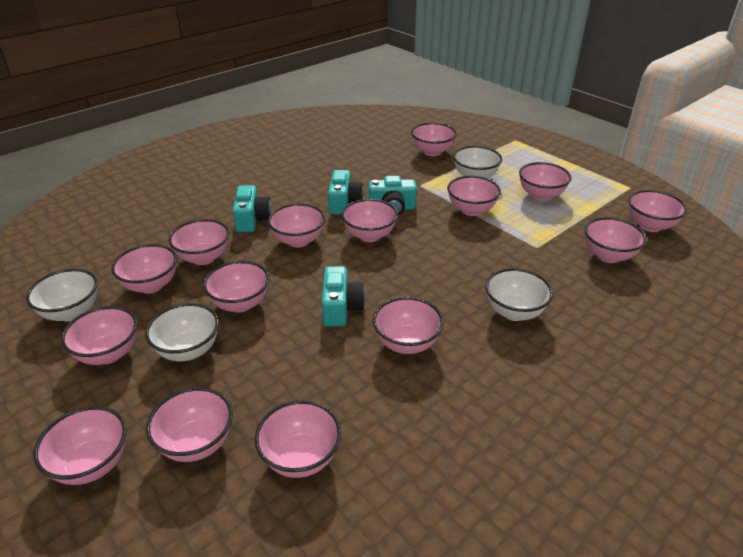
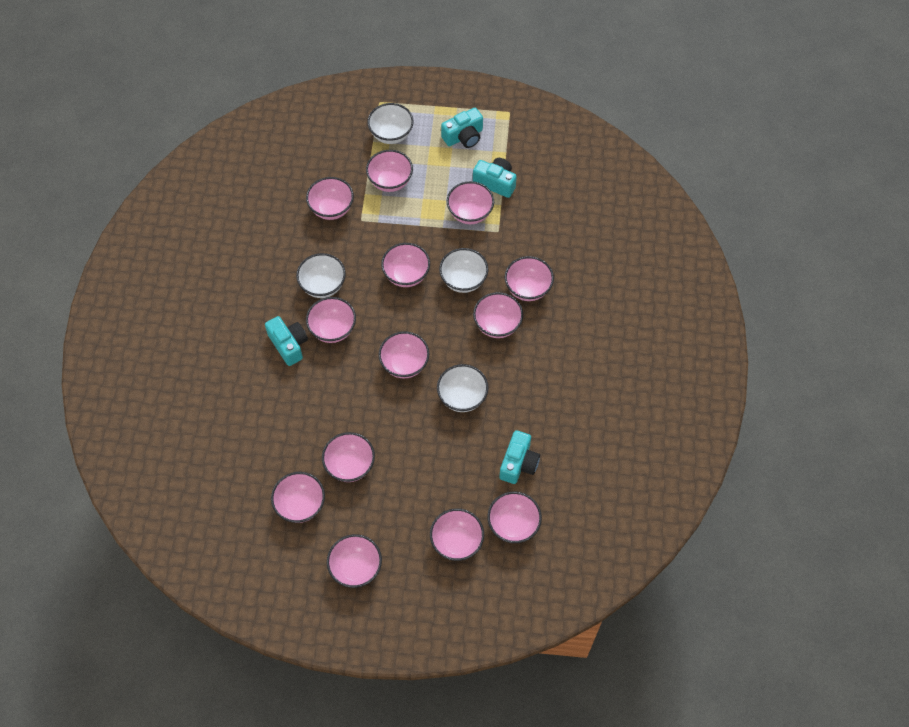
pink bowl: 15 -> 13

